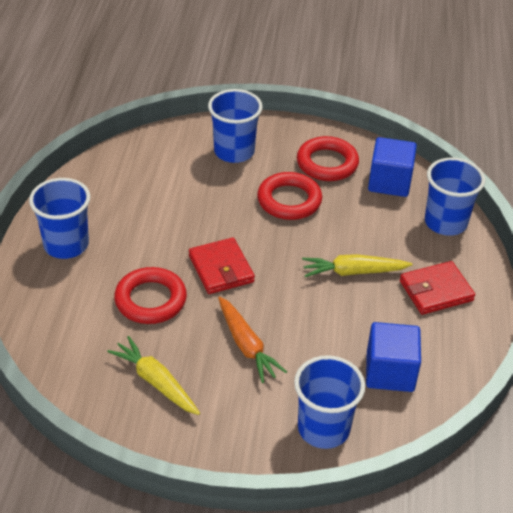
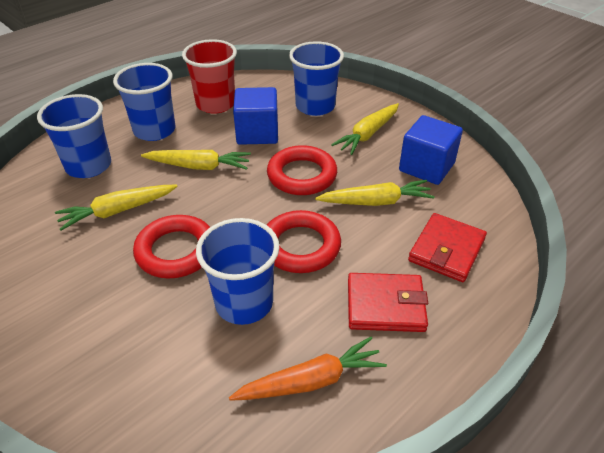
red cup: 0 -> 1
yellow carrot: 2 -> 4

